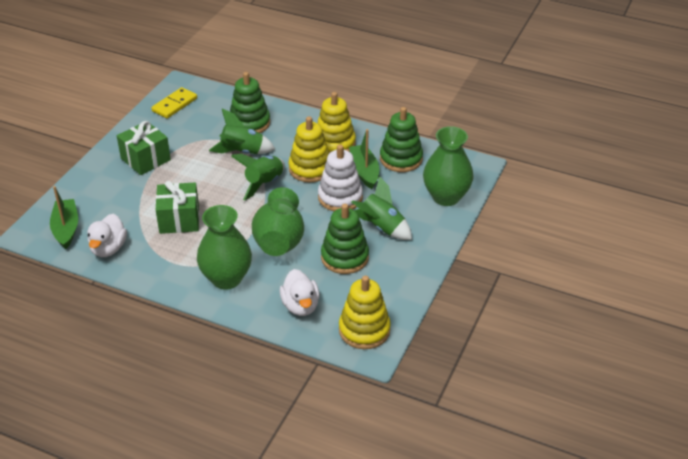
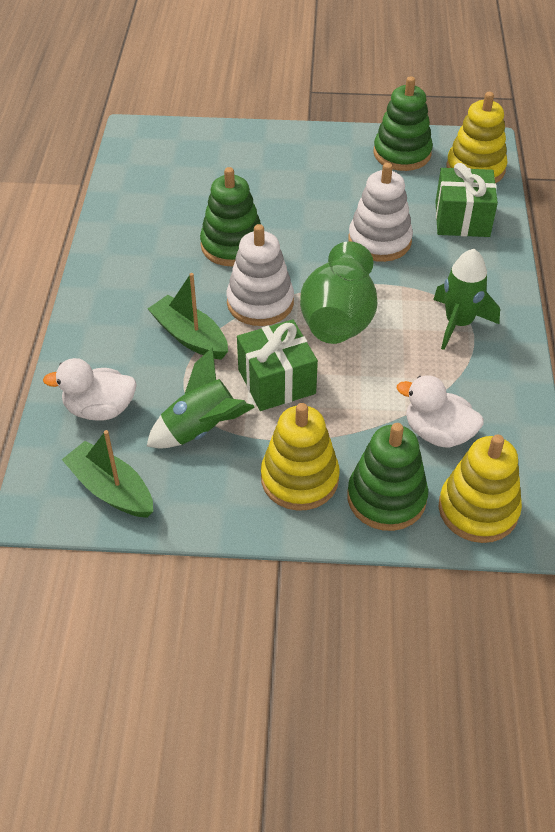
green rocket: 3 -> 2
green vase: 3 -> 1
white stacking toy: 1 -> 2
yellow domino: 1 -> 0

